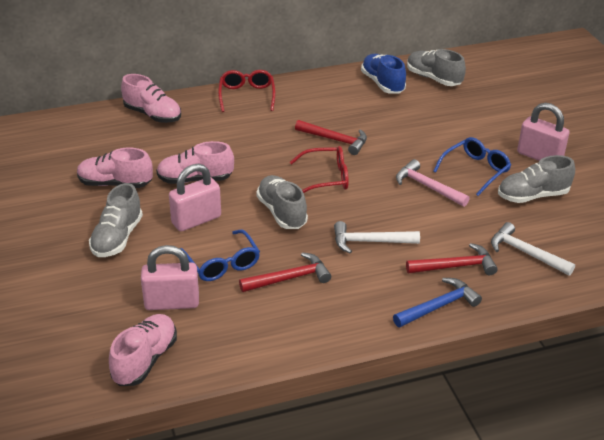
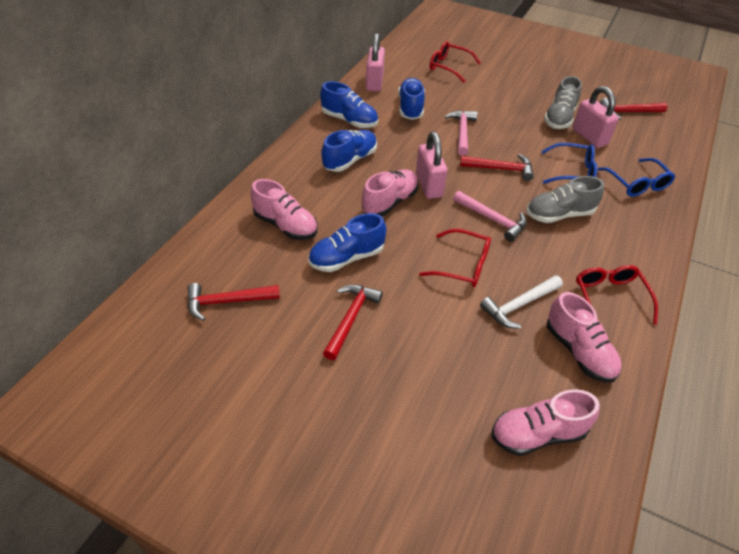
blue hammer: 1 -> 0
blue shoe: 1 -> 4
grey shoe: 4 -> 2
pink hammer: 1 -> 2
red glasses: 2 -> 3
red hammer: 3 -> 4
white hammer: 2 -> 1

